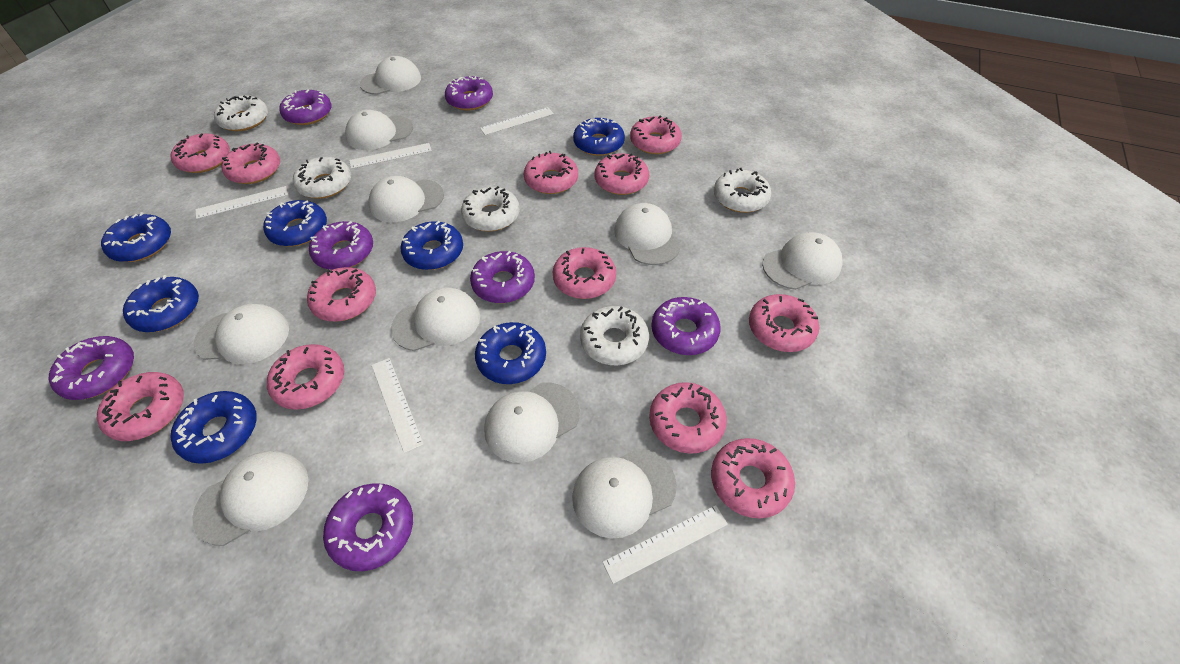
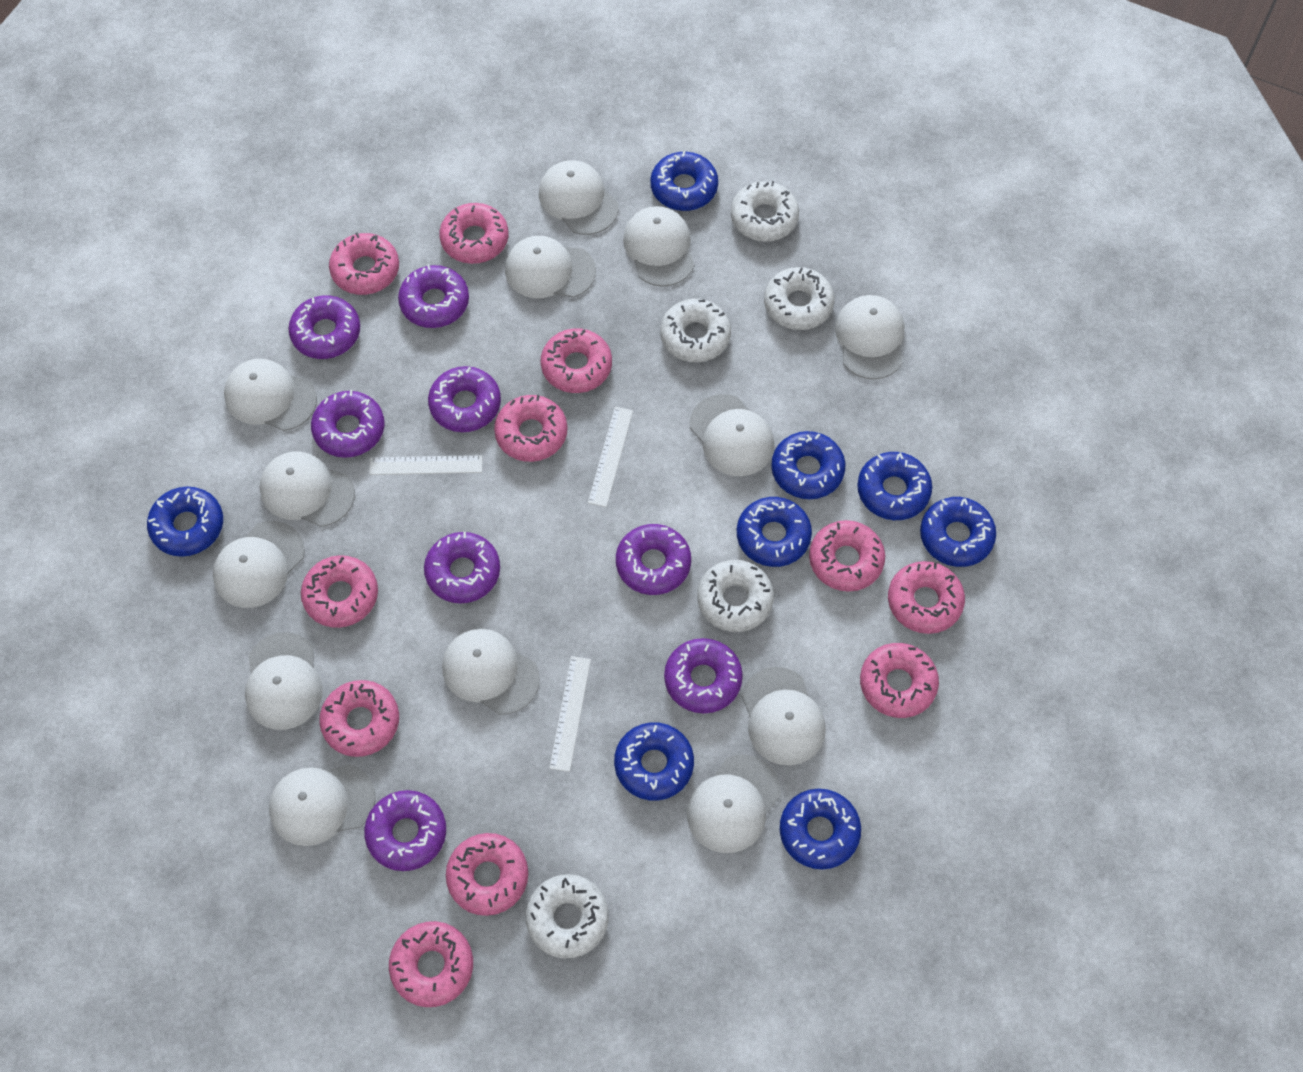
blue donut: 7 -> 8
pink donut: 12 -> 11
purple donut: 7 -> 8
white cap: 10 -> 13
white ruler: 5 -> 3

